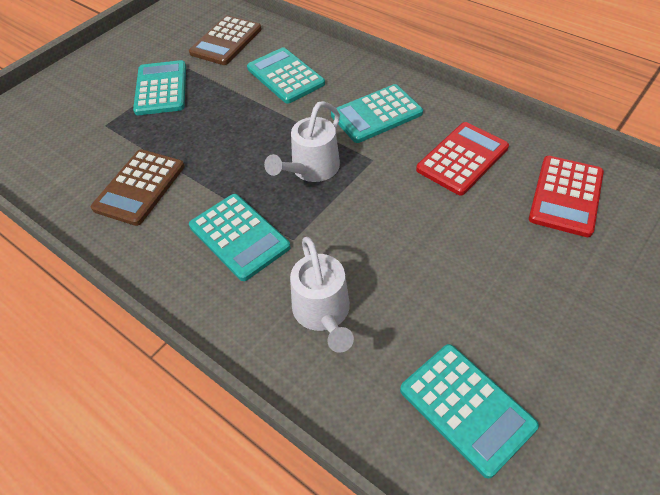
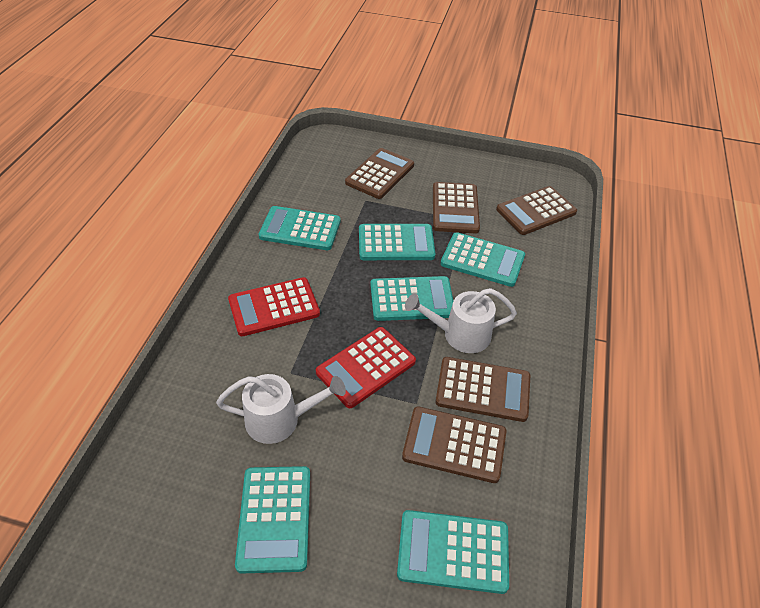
brown calculator: 2 -> 5
turquoise calculator: 5 -> 6

